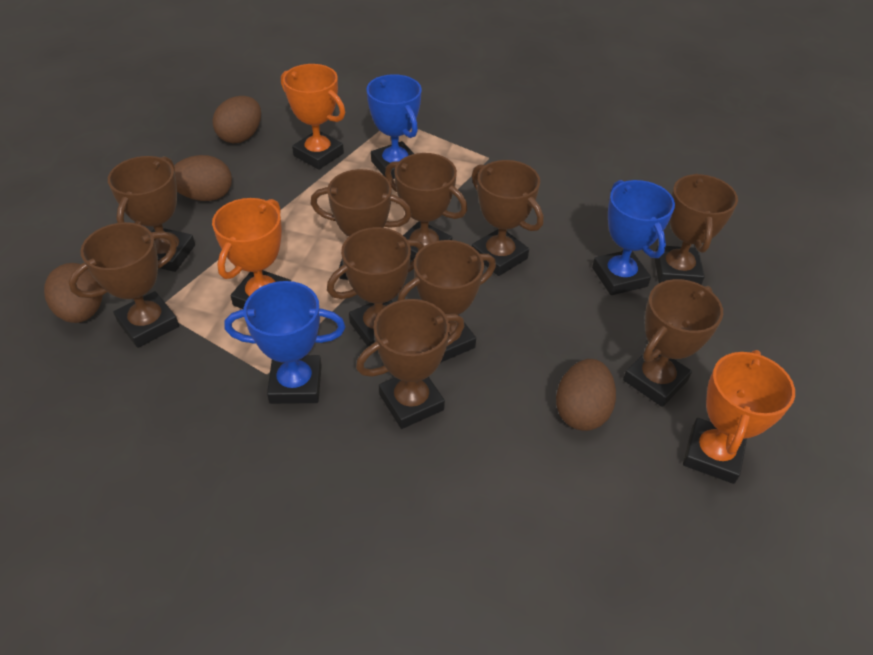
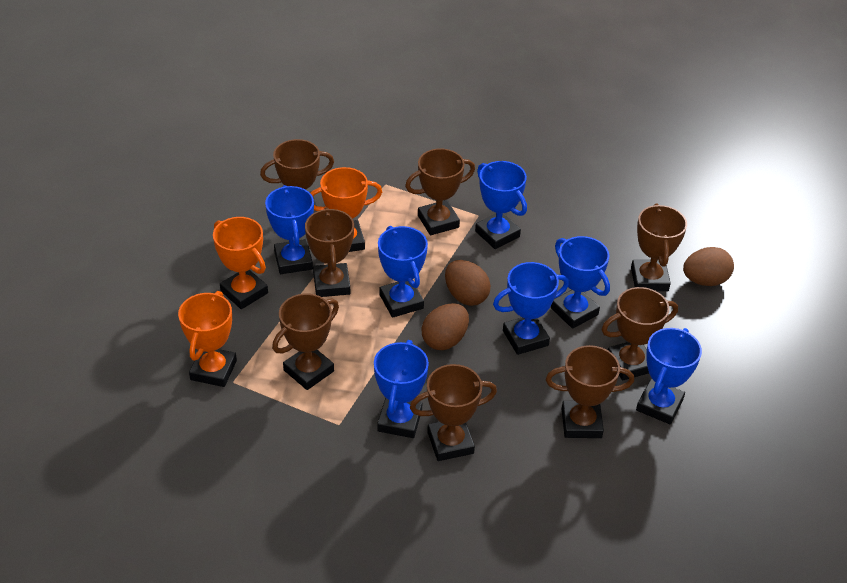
blue trophy: 3 -> 7
brown egg: 4 -> 3
brown trophy: 10 -> 8

